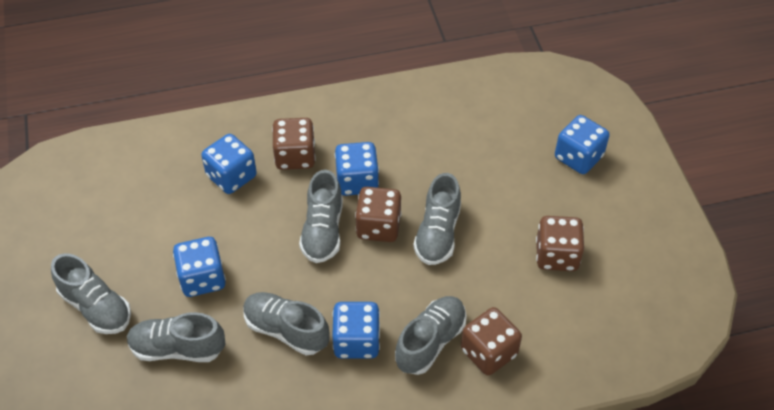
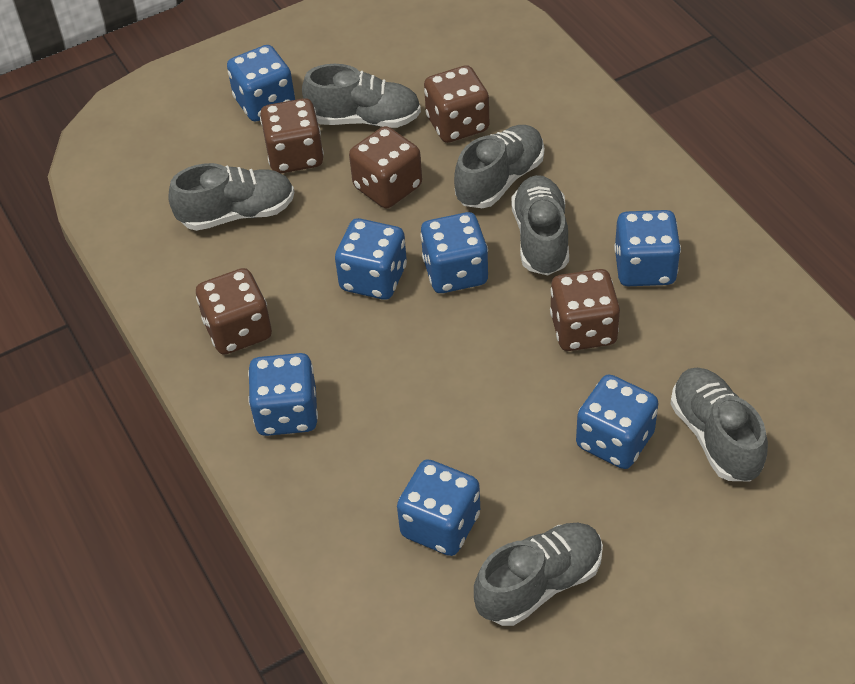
blue dice: 5 -> 7
brown dice: 4 -> 5

